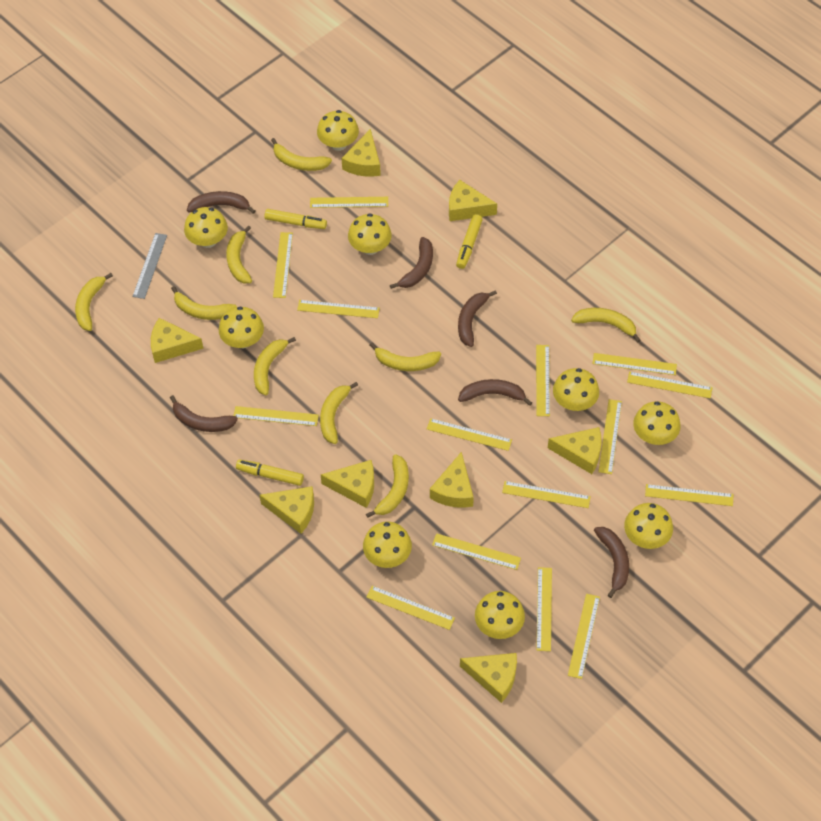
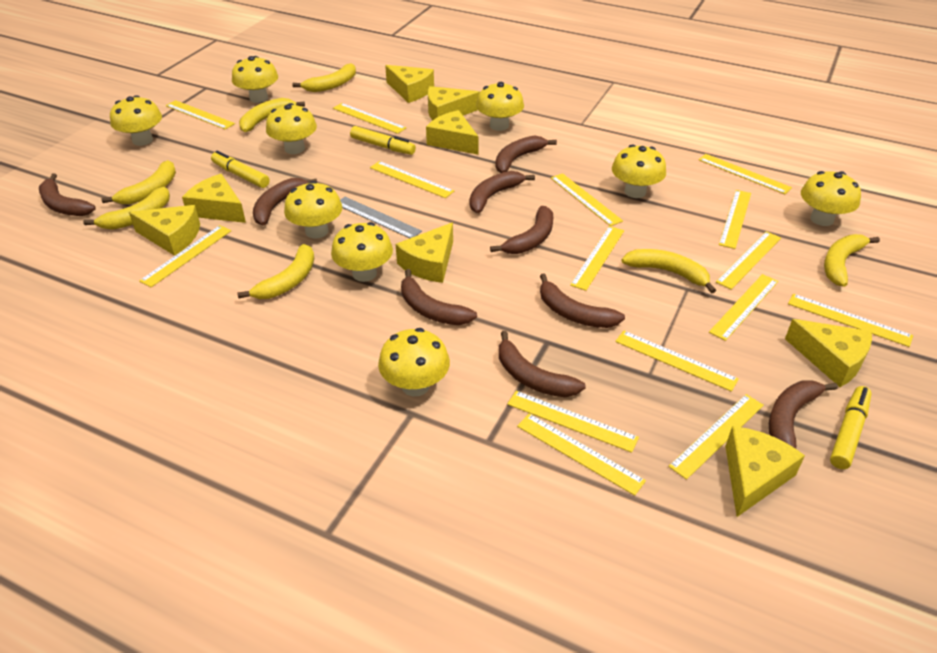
brown banana: 6 -> 9
yellow banana: 9 -> 7

